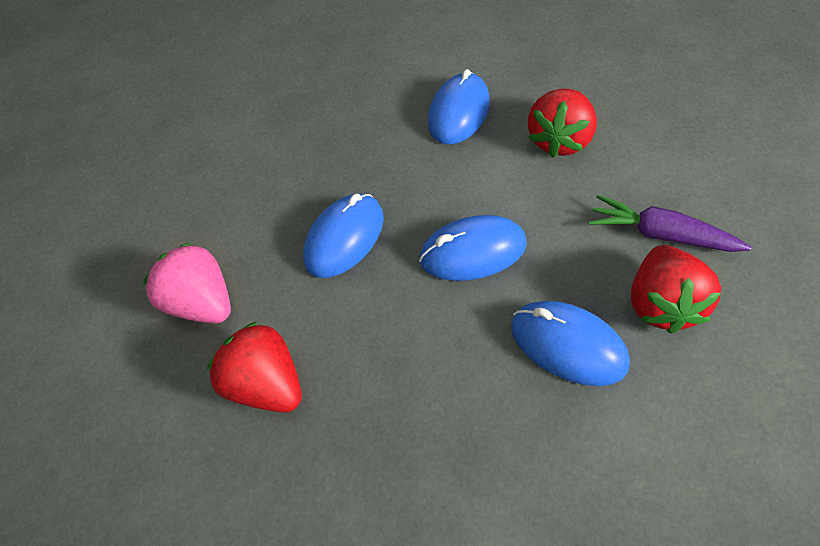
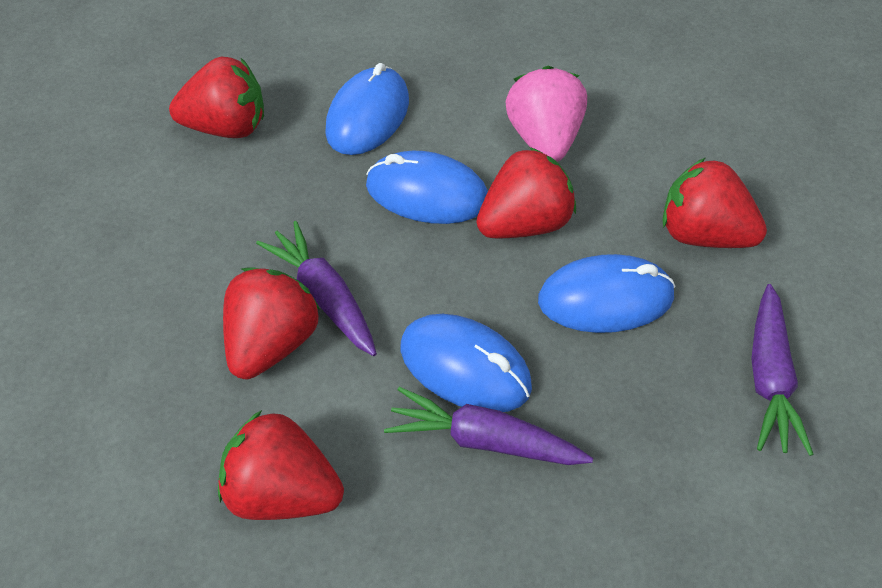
purple carrot: 1 -> 3
red strawberry: 3 -> 5

